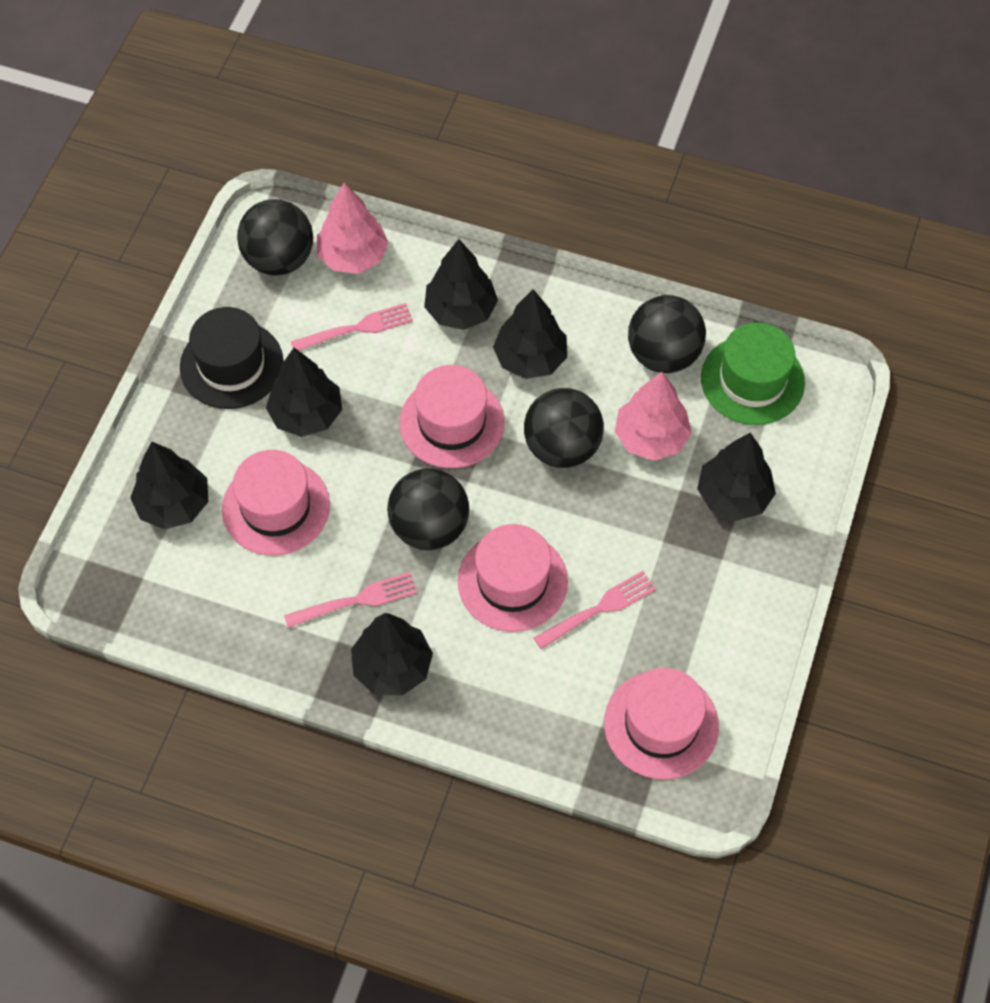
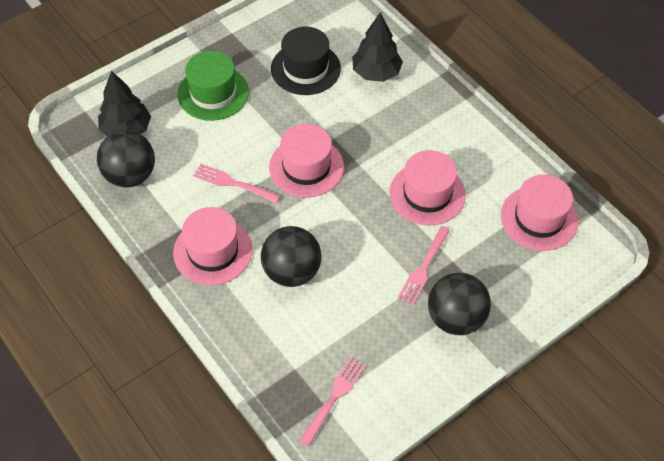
black ball: 4 -> 3
black tree: 6 -> 2
pink tree: 2 -> 0

